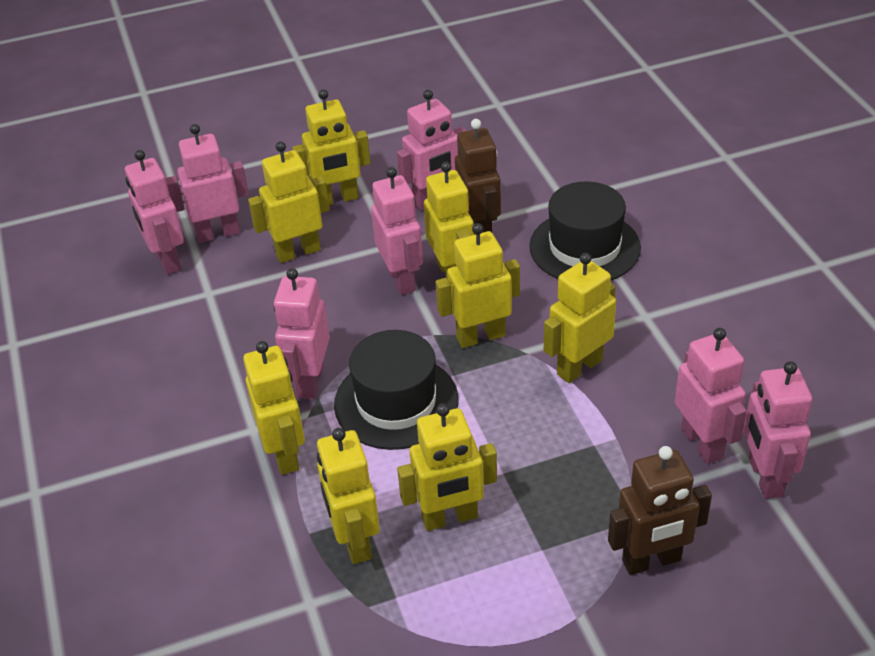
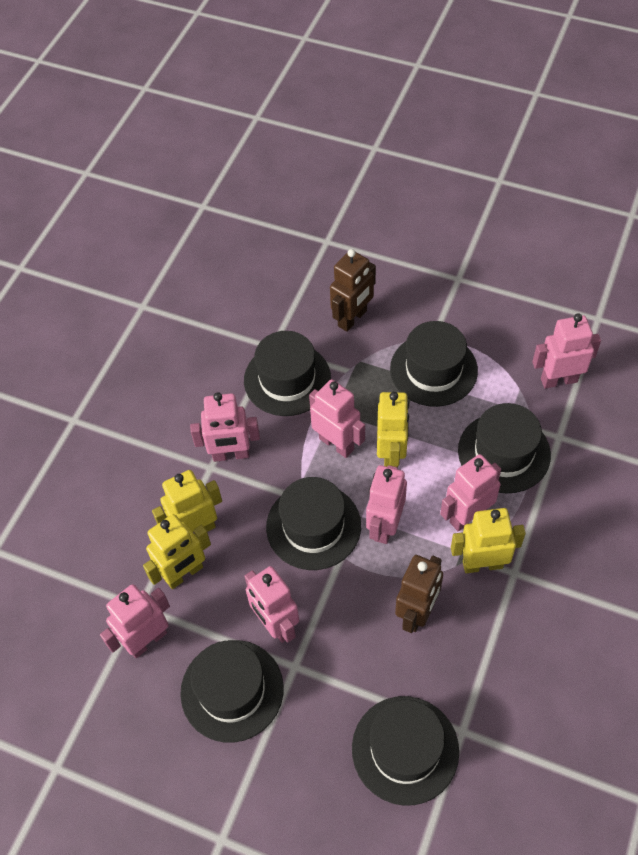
black hat: 2 -> 6
yellow robot: 8 -> 4

